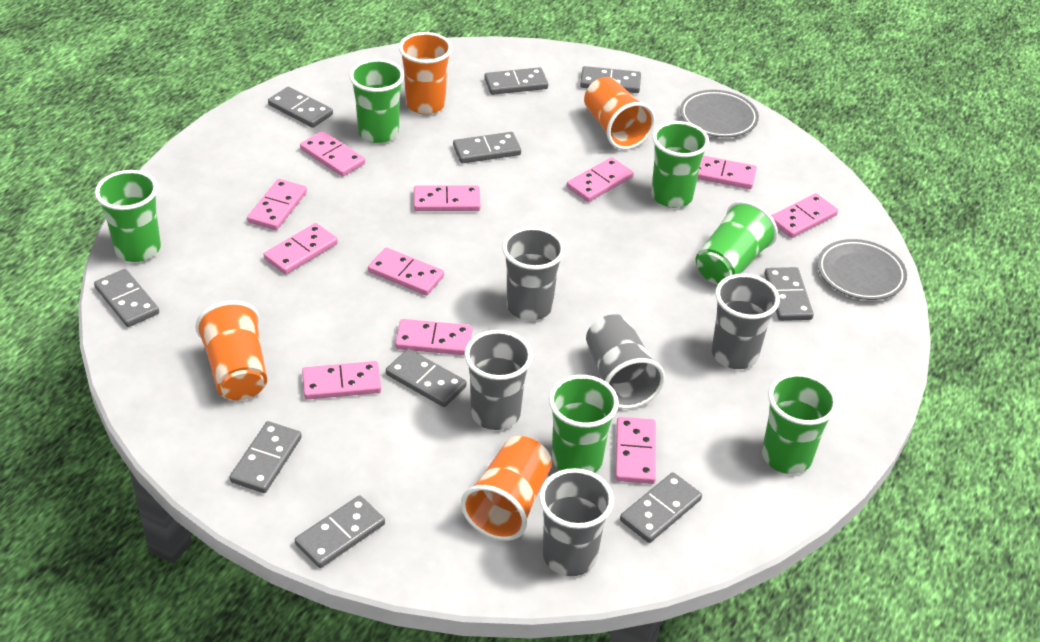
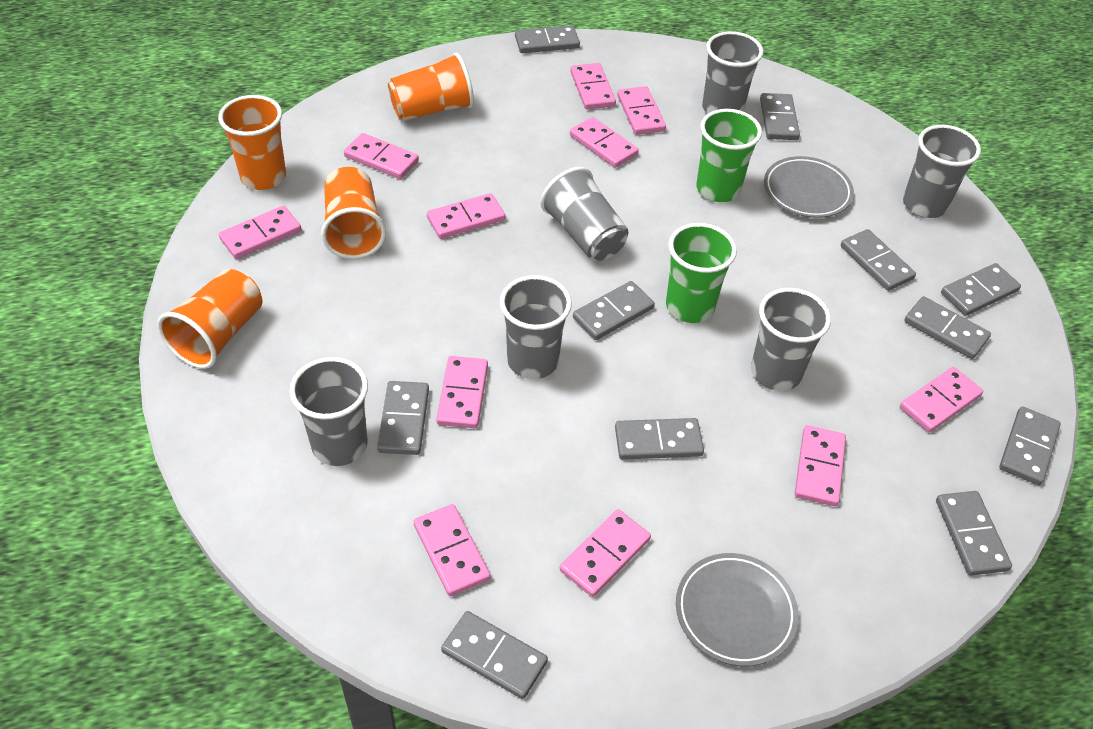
green cup: 6 -> 2
grey cup: 5 -> 6
grey domino: 10 -> 11

